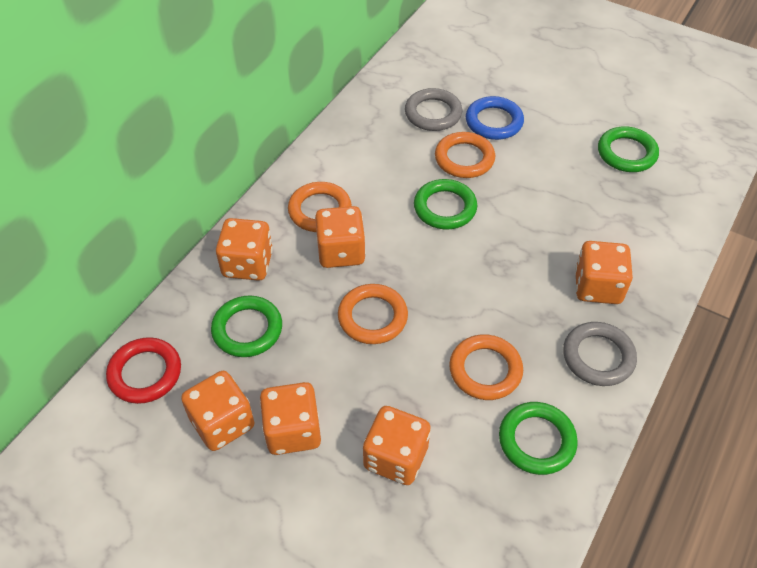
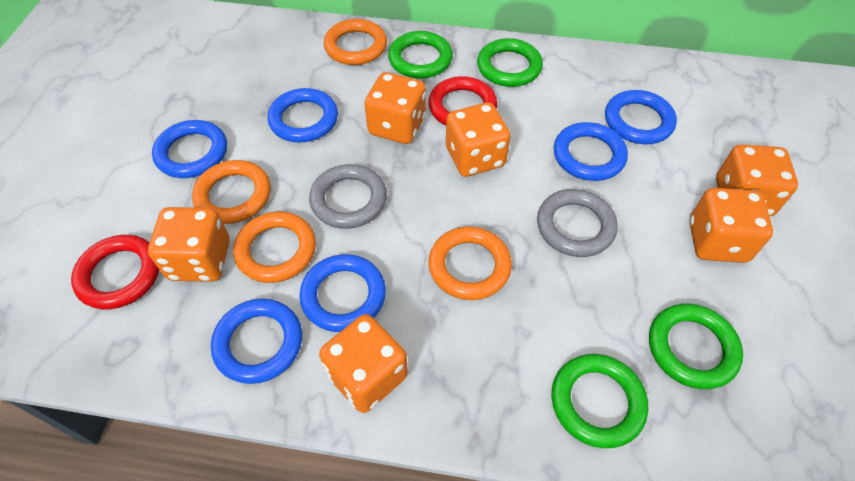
blue ring: 1 -> 6
red ring: 1 -> 2

